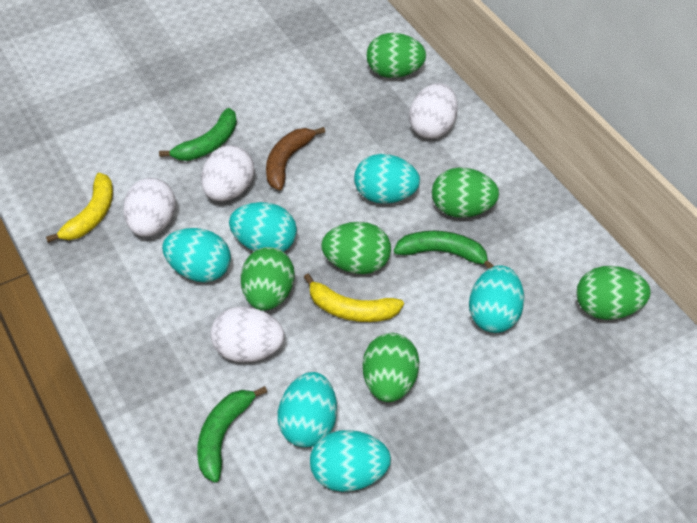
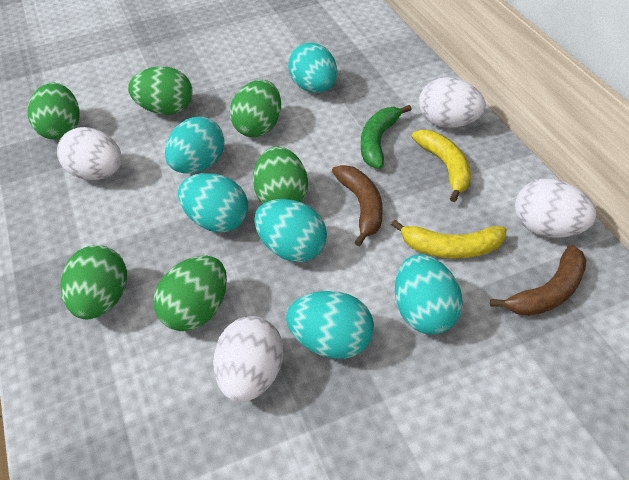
brown banana: 1 -> 2
green banana: 3 -> 1

